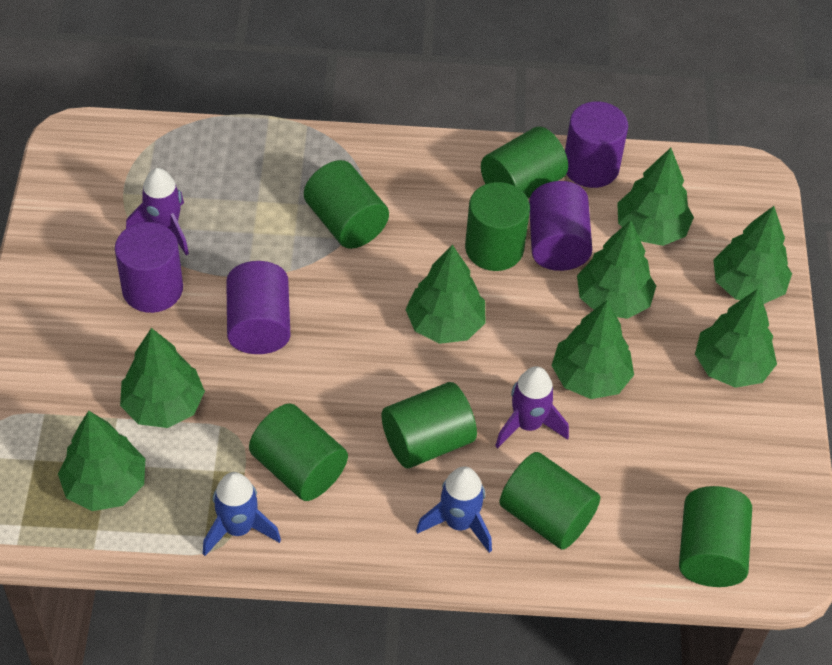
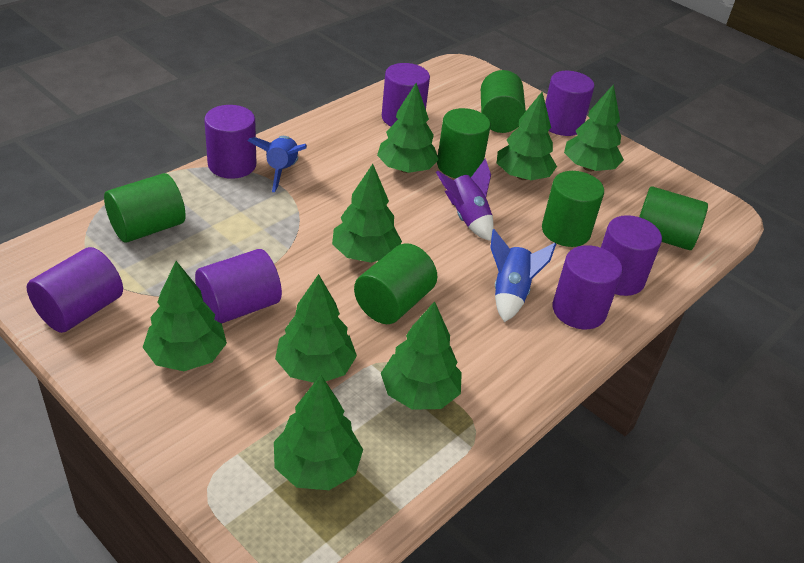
green cylinder: 7 -> 6
purple cylinder: 4 -> 7
purple rocket: 2 -> 1

